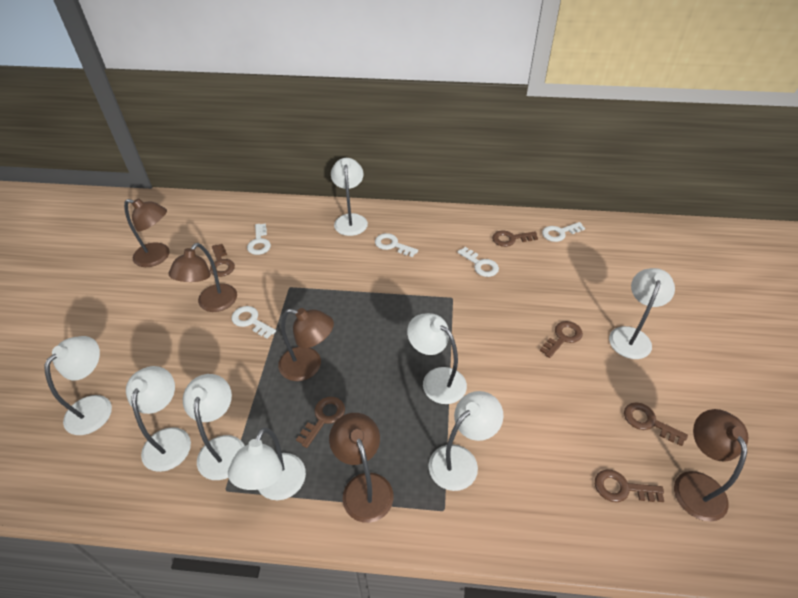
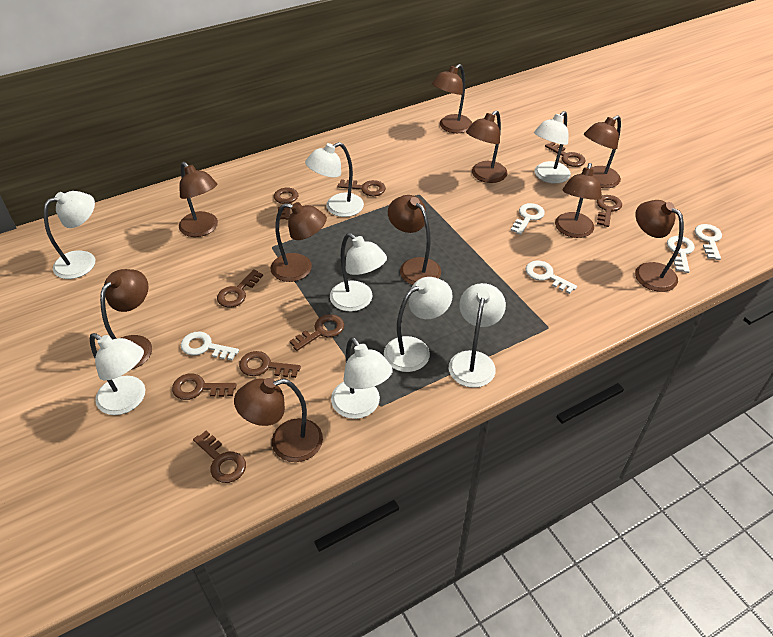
brown key: 6 -> 9
brown lamp: 5 -> 10

